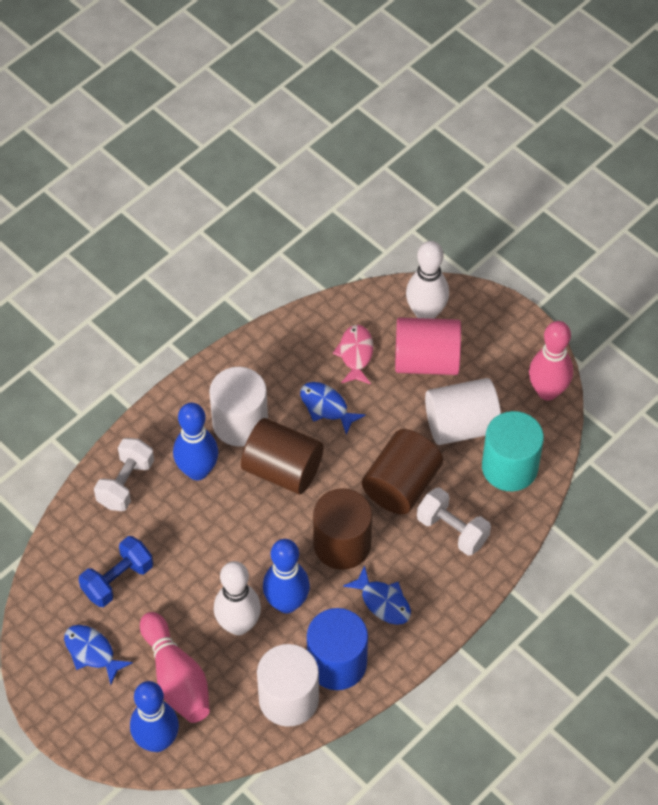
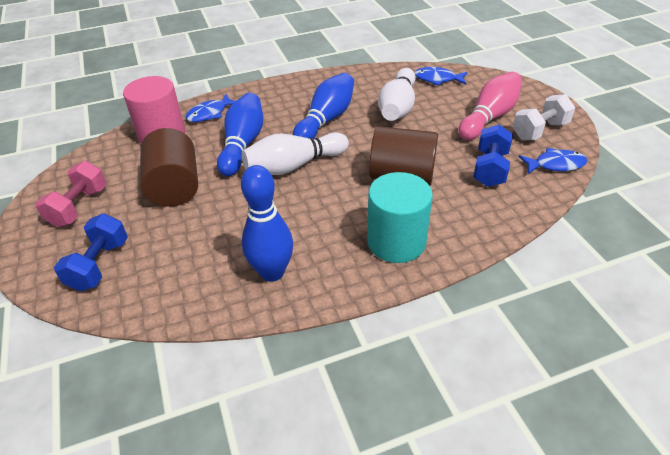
blue cylinder: 1 -> 0
blue dumbbell: 1 -> 2
brown cylinder: 3 -> 2
pink bowling pin: 2 -> 1
pink dumbbell: 0 -> 1
pink fish: 1 -> 0
white cylinder: 3 -> 0
white dumbbell: 2 -> 1

